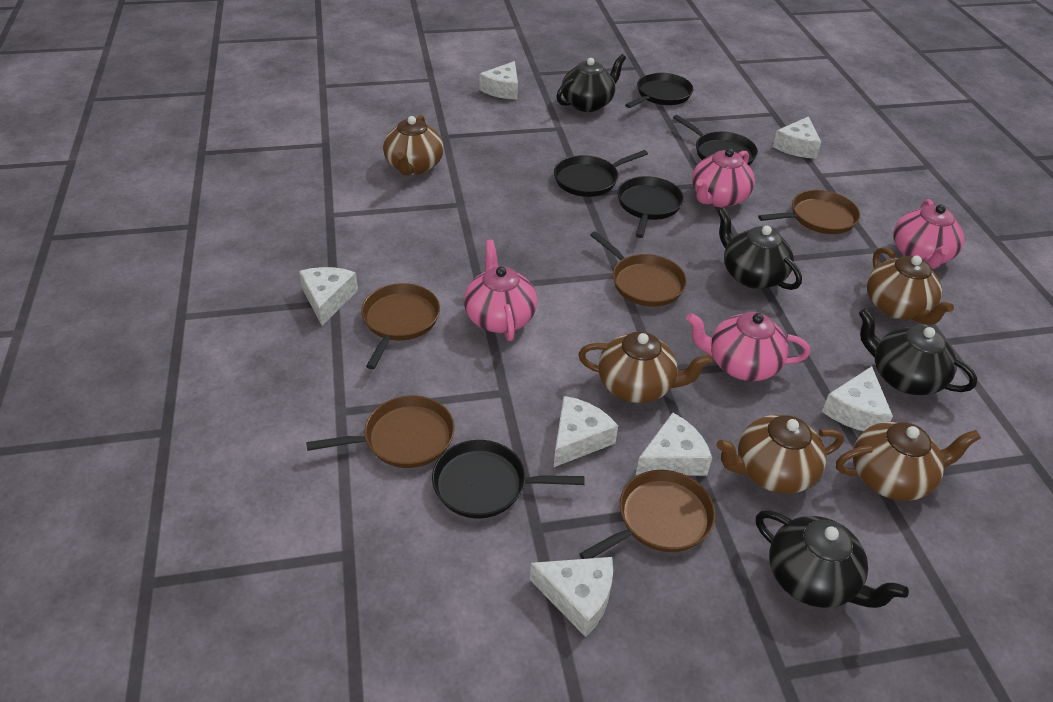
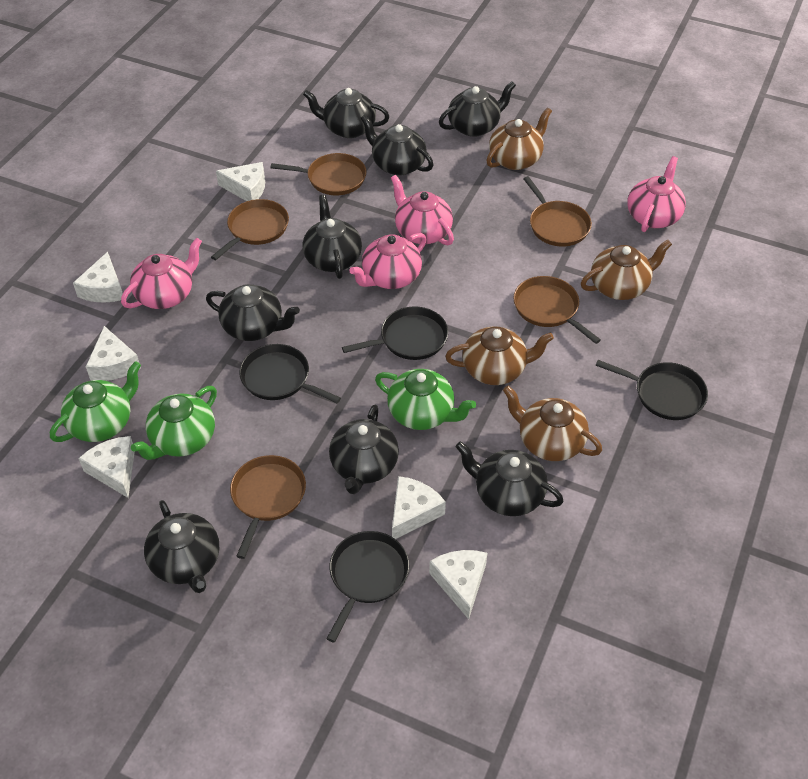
black pan: 5 -> 4
black teapot: 4 -> 8
brown teapot: 5 -> 4
green teapot: 0 -> 3
white cheese: 7 -> 6

